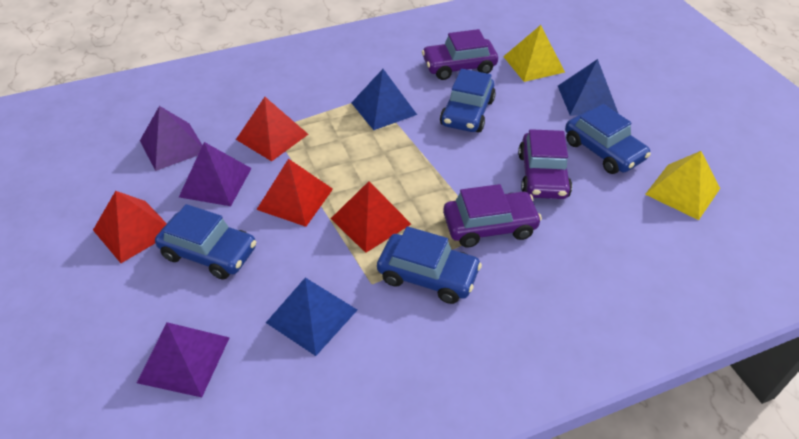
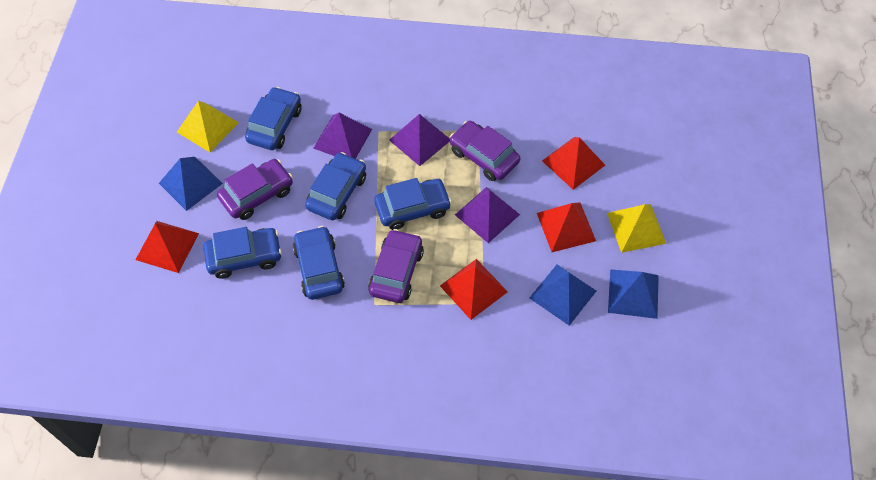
blue car: 4 -> 5

